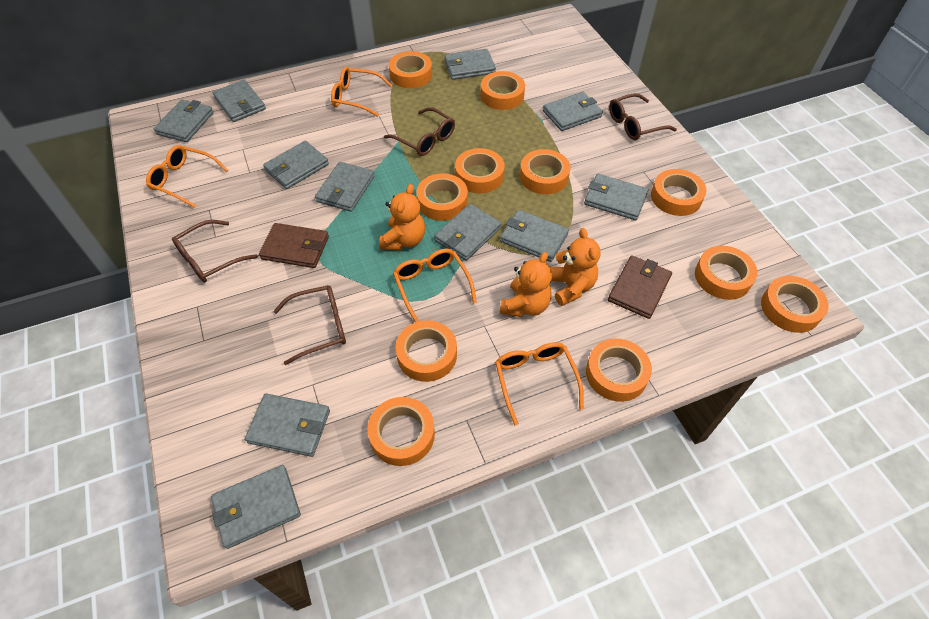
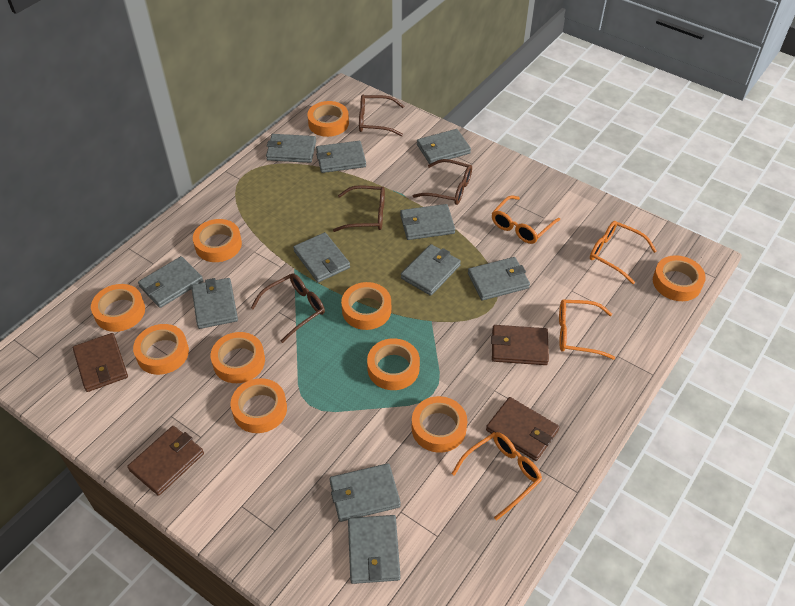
brown wallet: 2 -> 4
orange tape: 11 -> 10
orange teddy bear: 3 -> 0

